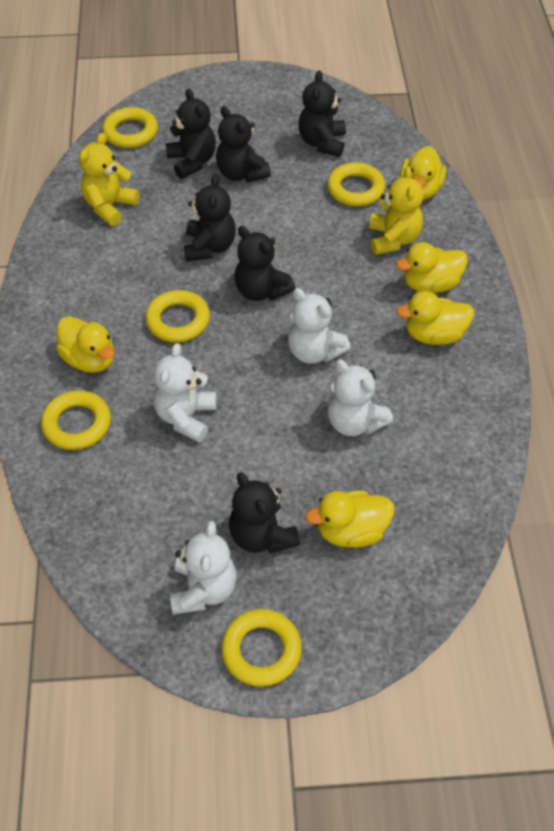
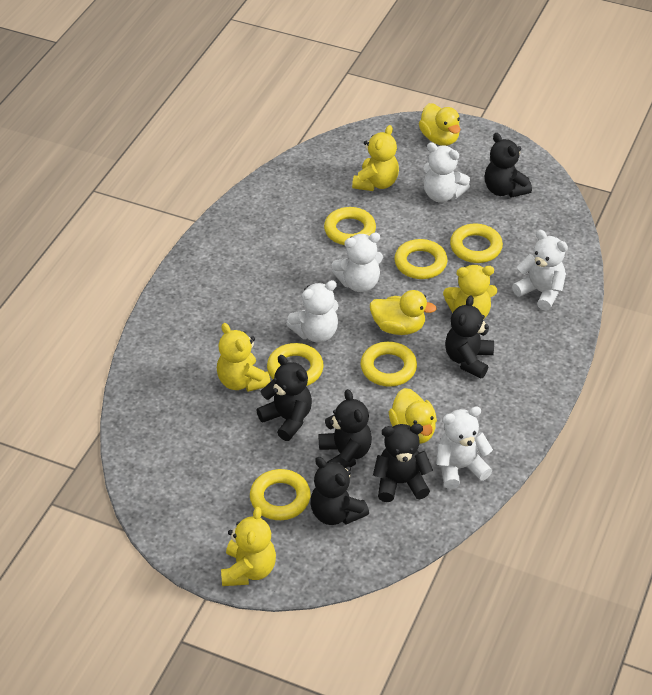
white teddy bear: 4 -> 5
yellow duck: 5 -> 3
yellow ring: 5 -> 6
yellow teddy bear: 2 -> 4

